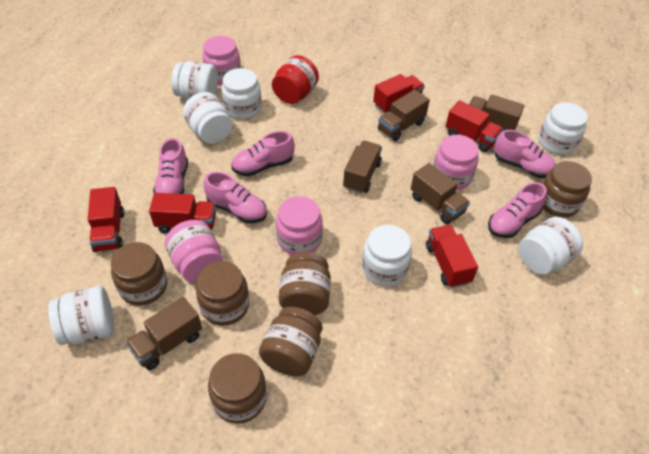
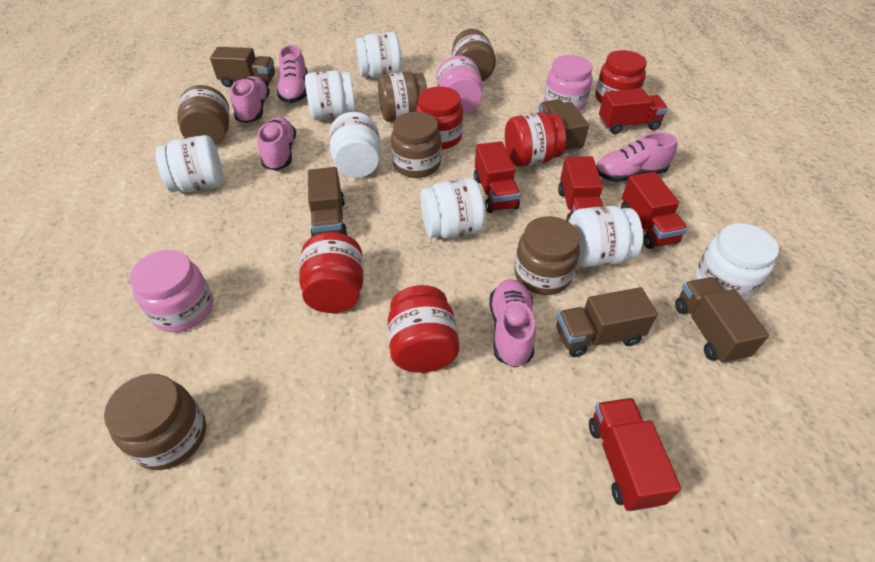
pink jar: 4 -> 3
red jar: 1 -> 5

